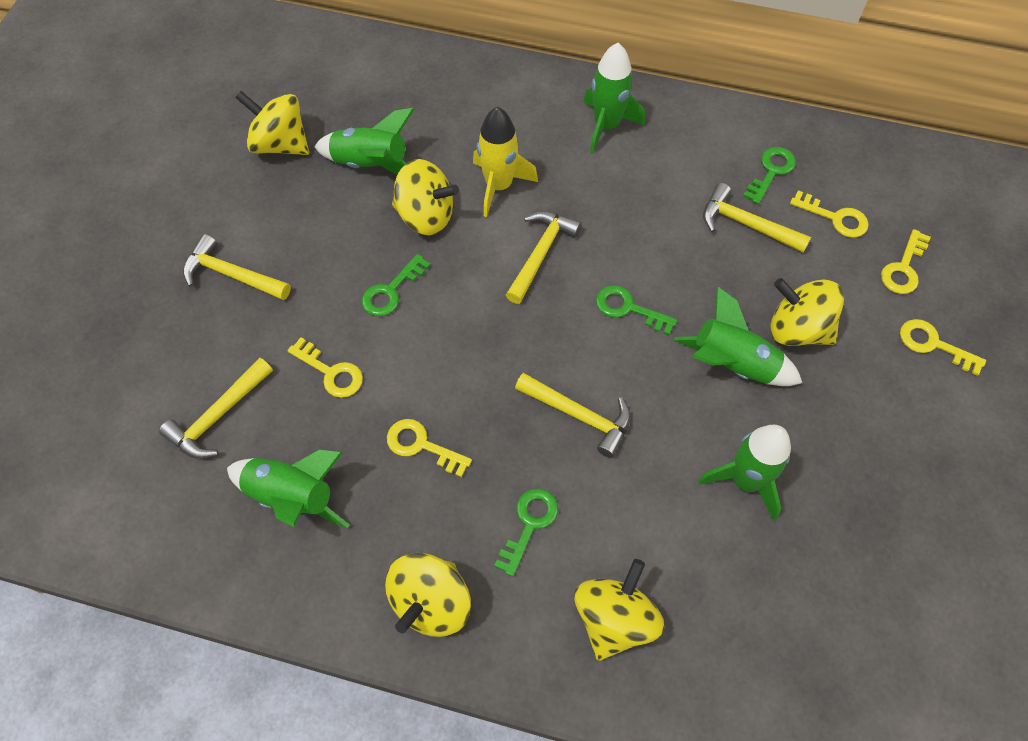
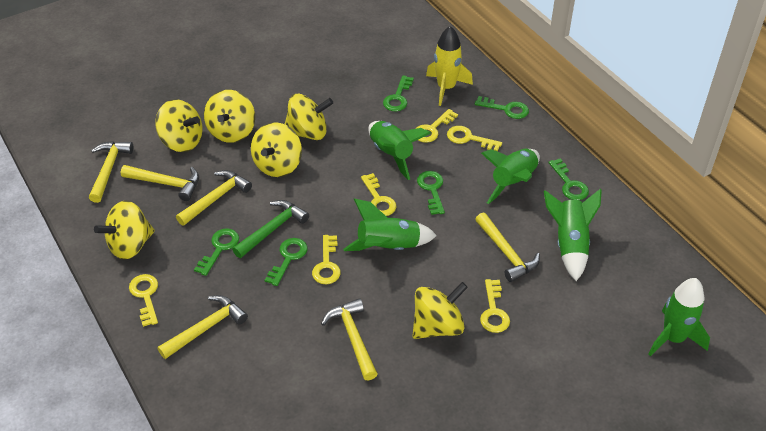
green hammer: 0 -> 1
green key: 4 -> 6
yellow hammer: 5 -> 6
yellow key: 5 -> 6
yellow spinning top: 5 -> 6

